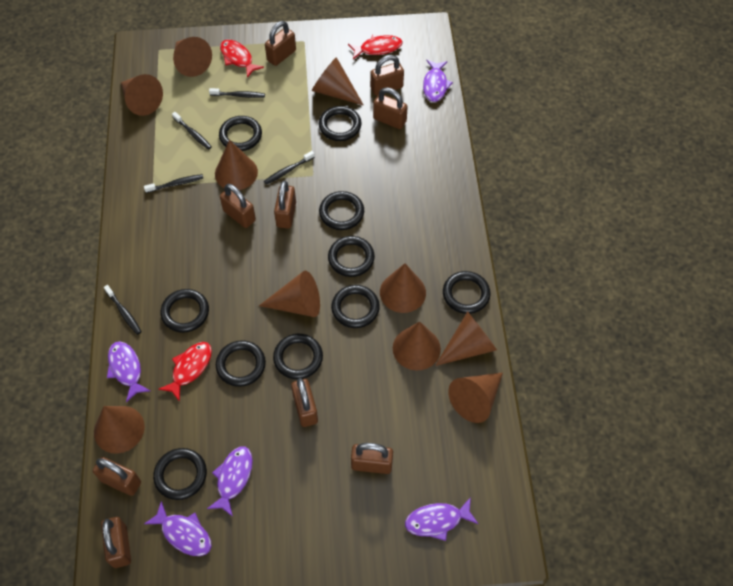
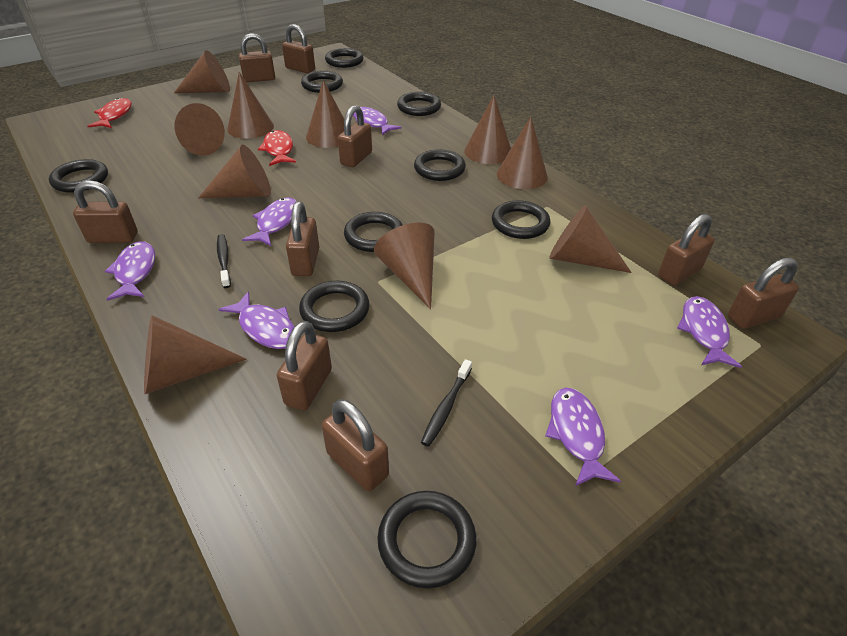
black ring: 10 -> 9
black toothbrush: 5 -> 2
purple fish: 5 -> 6
red fish: 3 -> 2

